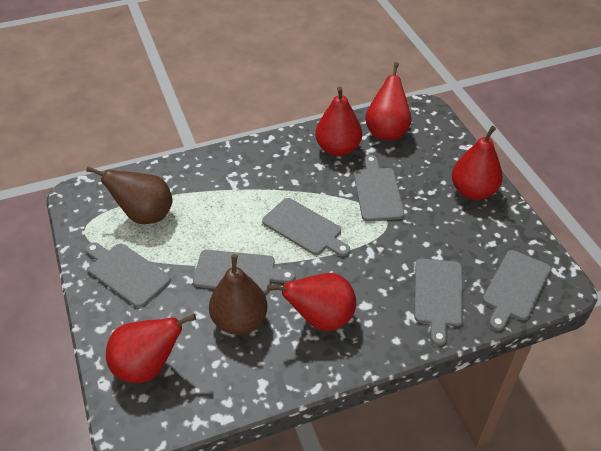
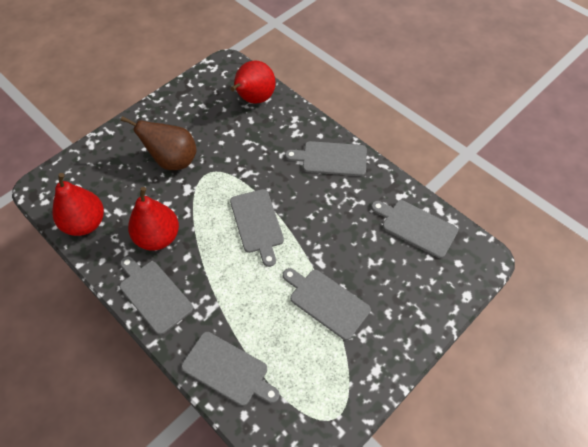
brown pear: 2 -> 1
red pear: 5 -> 3

